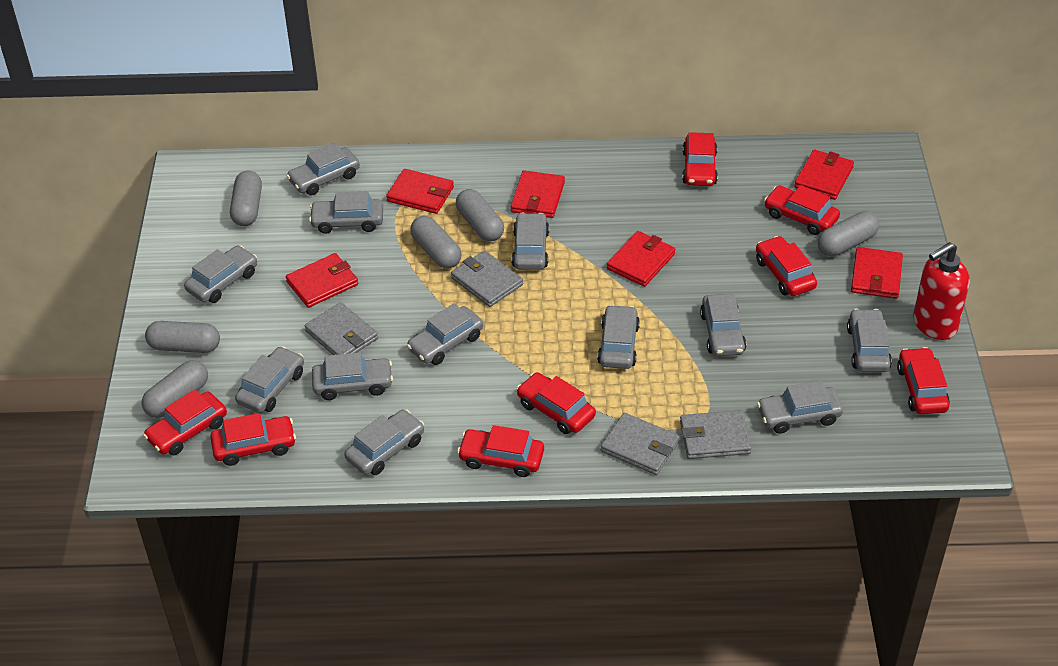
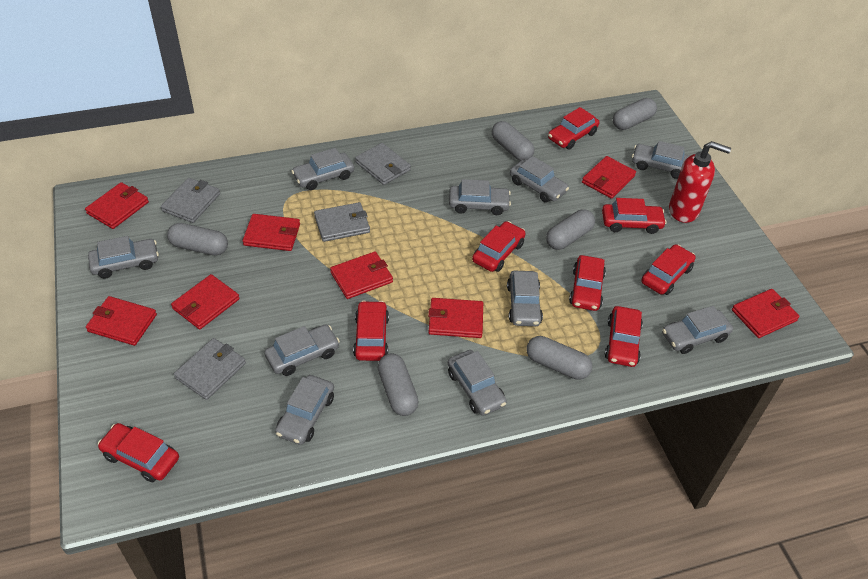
grey car: 12 -> 10
red wallet: 6 -> 8

